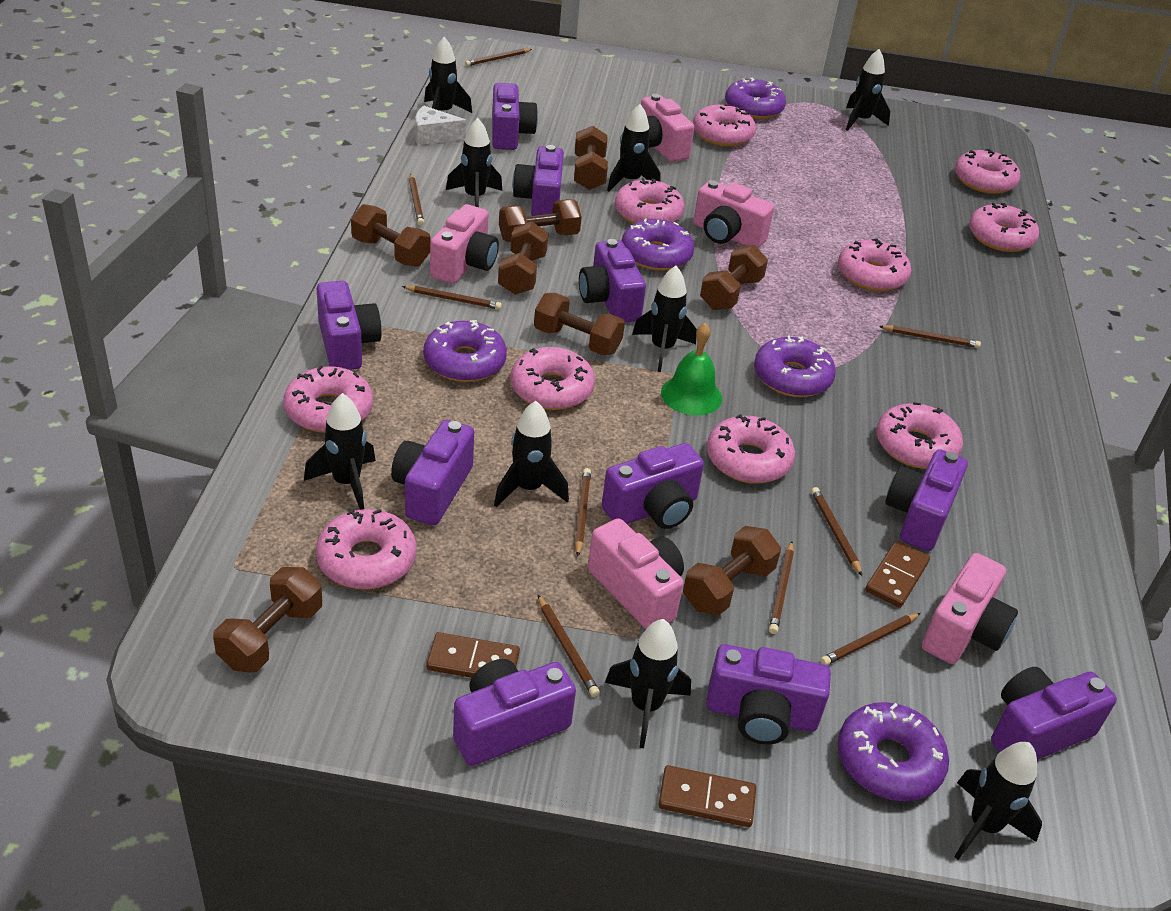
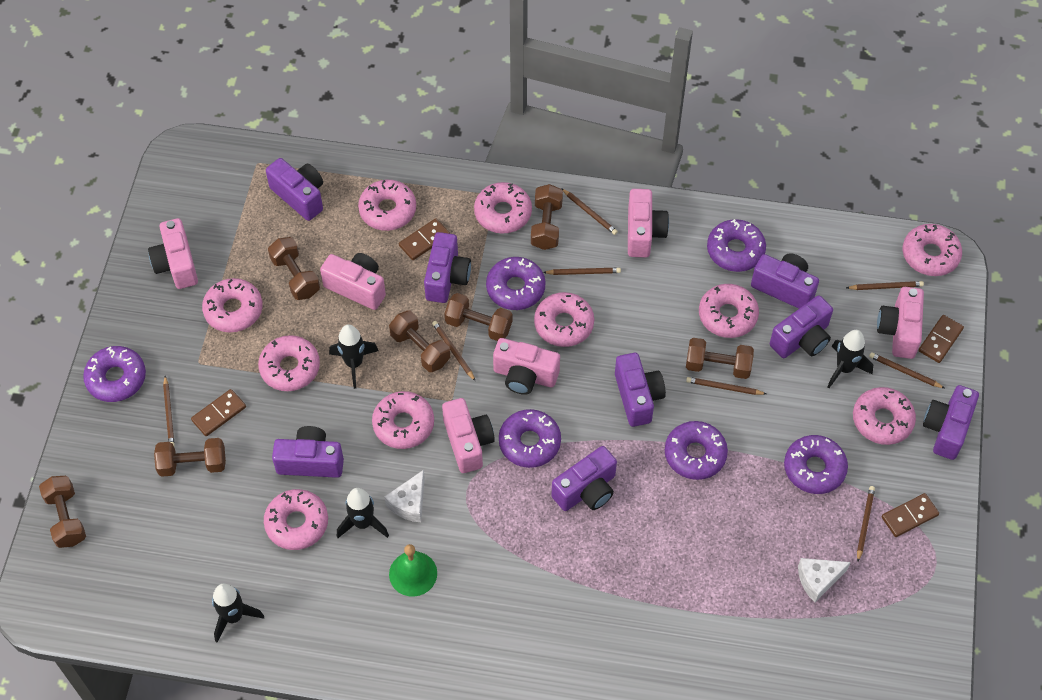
black rocket: 9 -> 4
brown domino: 3 -> 4
brown dumbbell: 8 -> 7
brown pencil: 9 -> 8
pink camera: 5 -> 6
purple camera: 10 -> 8
purple donut: 5 -> 6
white cheese: 1 -> 2

